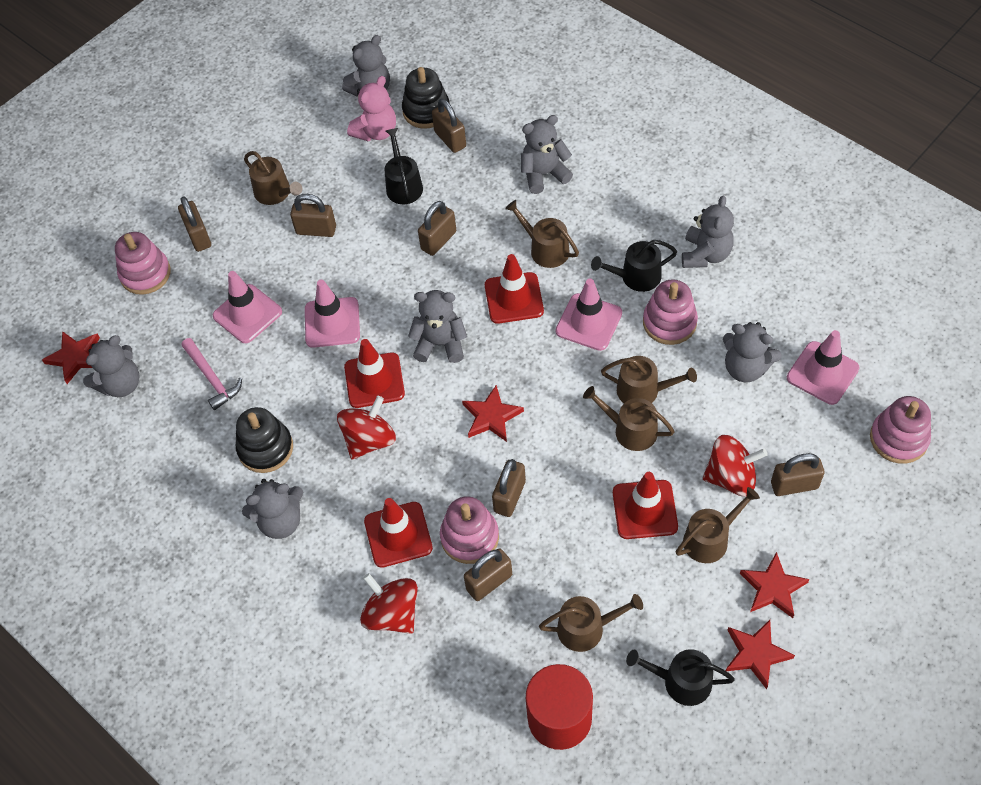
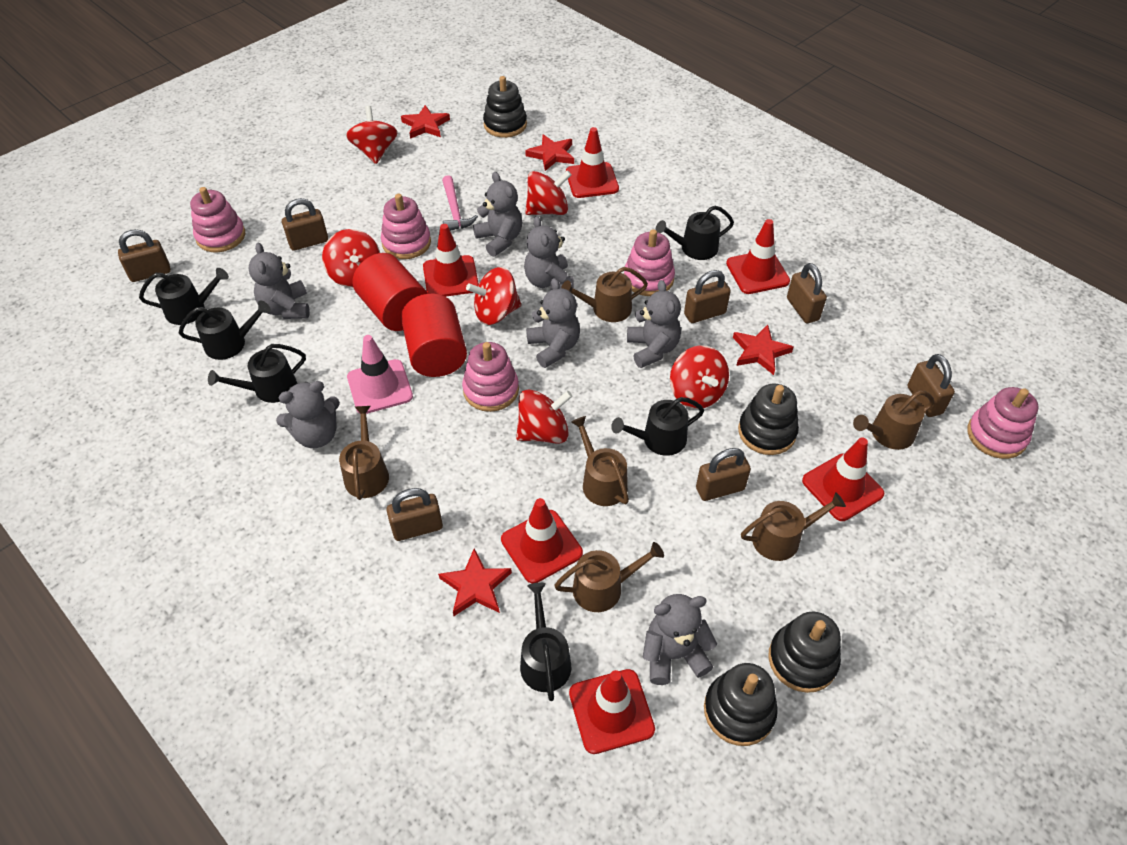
black stacking toy: 2 -> 4
black watering can: 3 -> 6
pink stacking toy: 4 -> 5
pink teddy bear: 1 -> 0
pink traffic cone: 4 -> 1
red cylinder: 1 -> 2
red spinning top: 3 -> 6
red traffic cone: 4 -> 6

